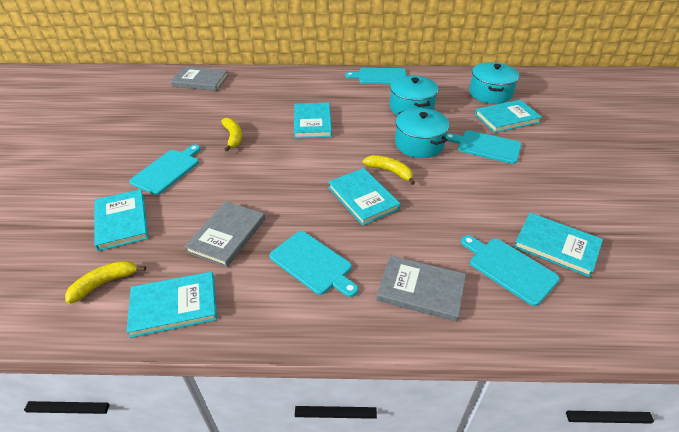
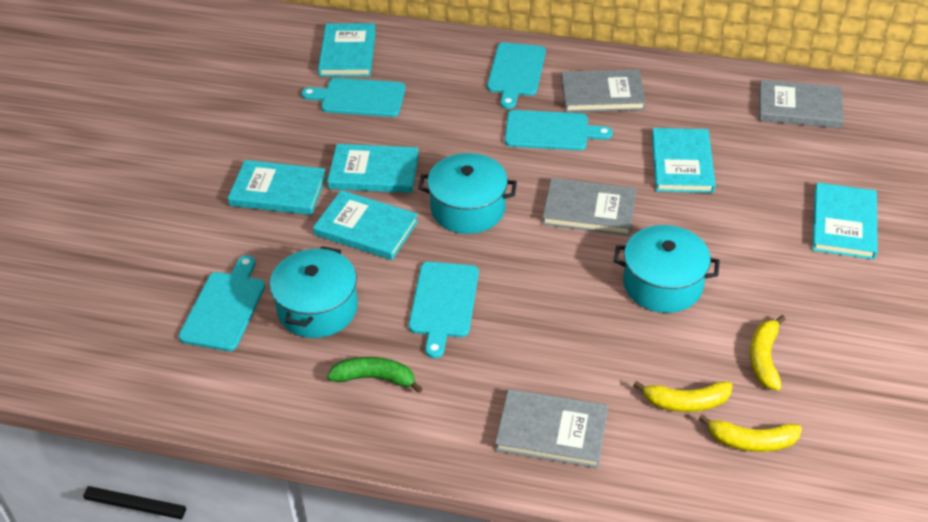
green banana: 0 -> 1
grey book: 3 -> 4

